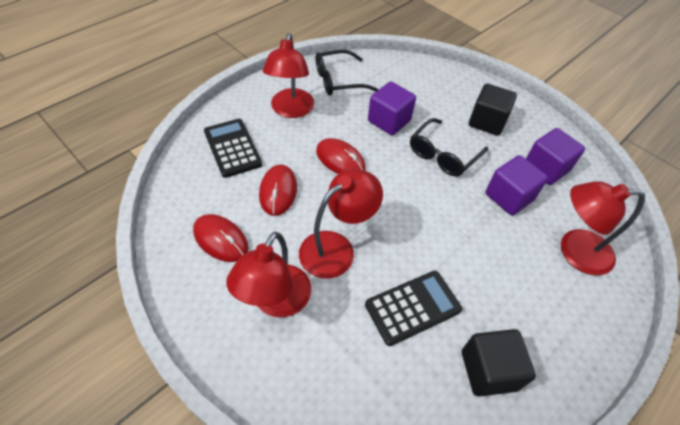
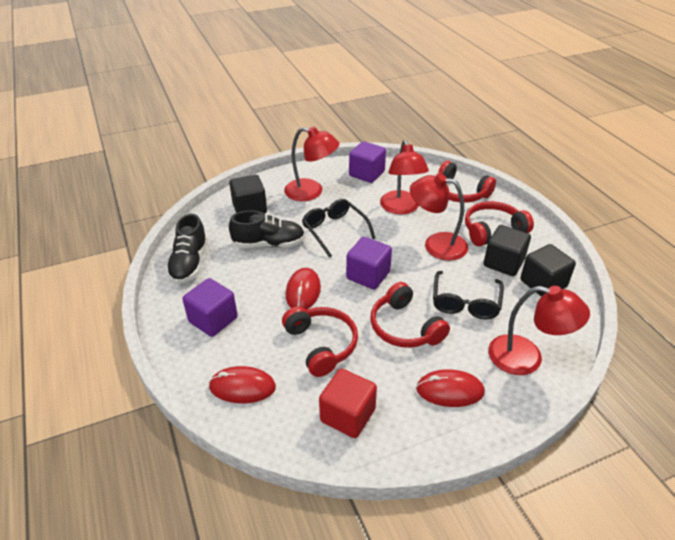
black calculator: 2 -> 0
black cube: 2 -> 3
black shoe: 0 -> 2
red cube: 0 -> 1
red headphones: 0 -> 4

